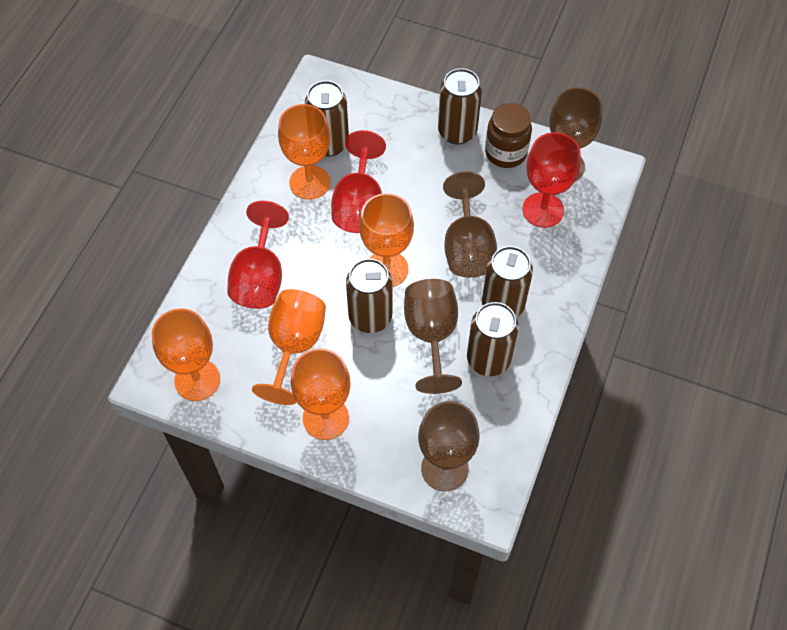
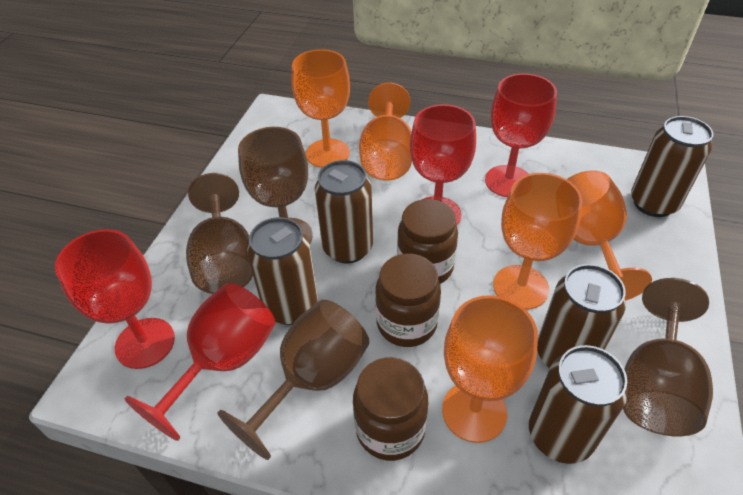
brown jar: 1 -> 3
red goblet: 3 -> 4

